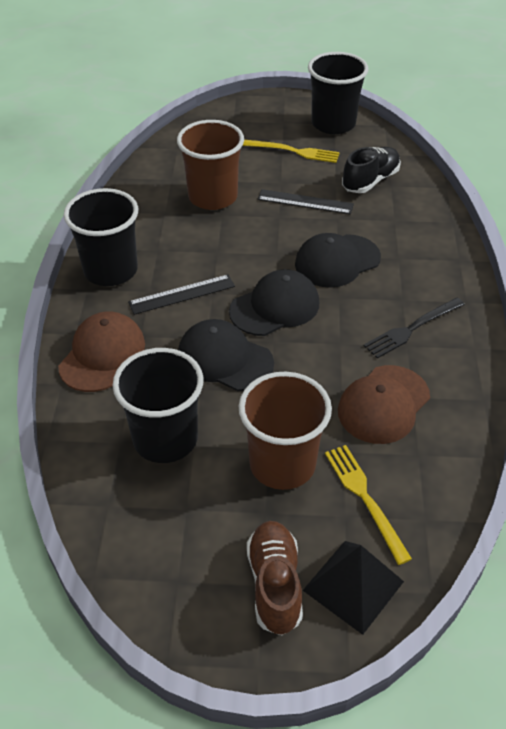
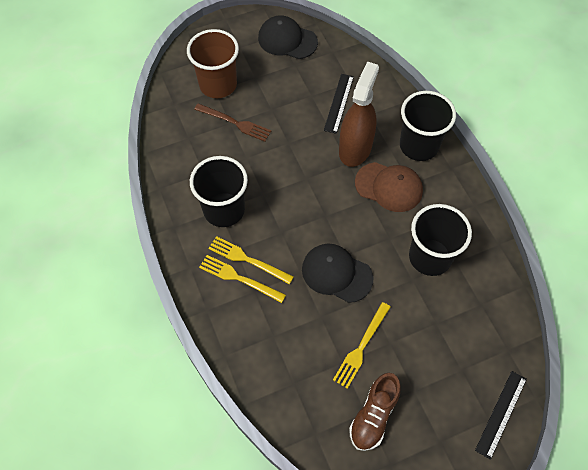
black cap: 3 -> 2
black fork: 1 -> 0
black pyramid: 1 -> 0
black shoe: 1 -> 0
brown cap: 2 -> 1
brown cup: 2 -> 1
brown fork: 0 -> 1
brown spray bottle: 0 -> 1
yellow fork: 2 -> 3

